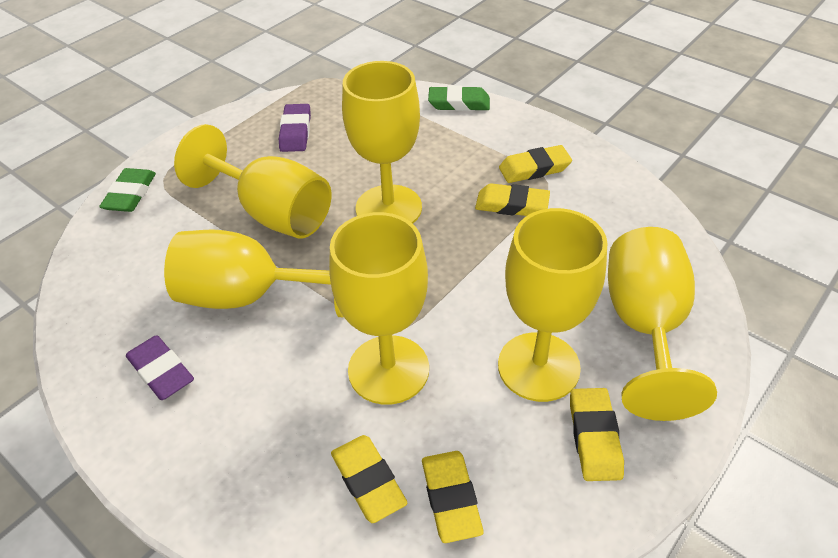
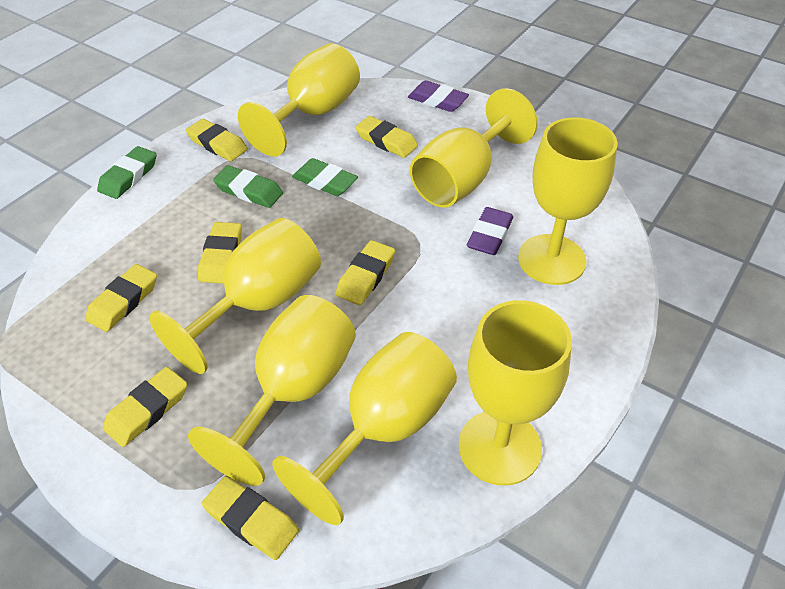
green eraser: 2 -> 3
yellow eraser: 5 -> 7
yellow goblet: 6 -> 7

